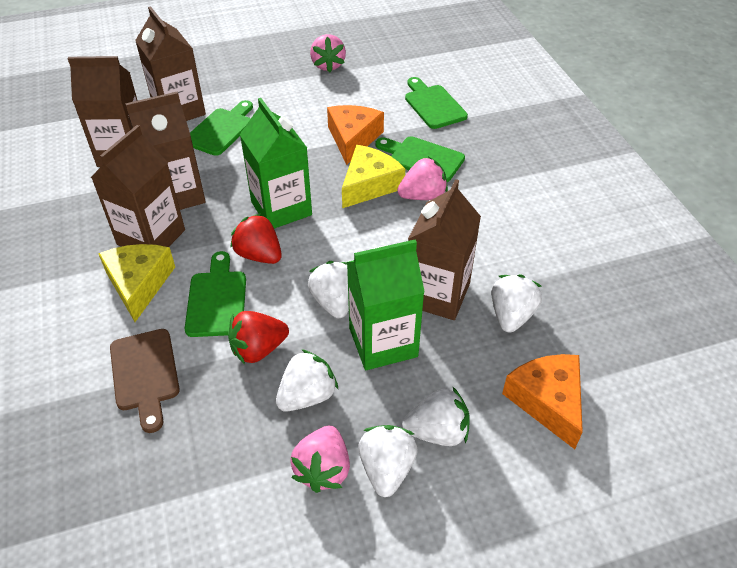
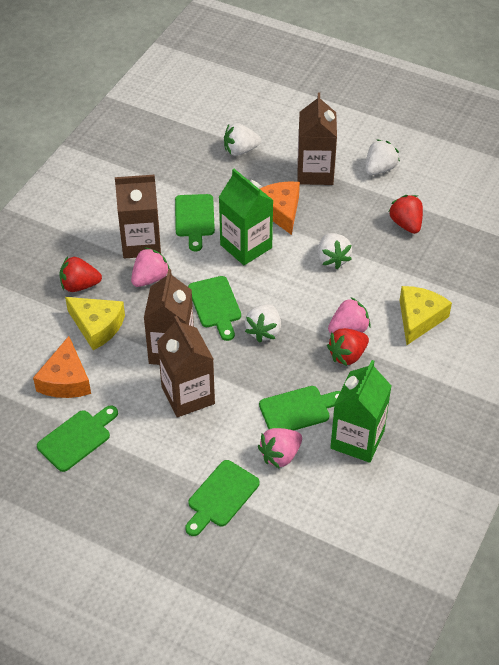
brown carton: 5 -> 4
brown cutting board: 1 -> 0
green cutting board: 4 -> 5
red strawberry: 2 -> 3
white strawberry: 5 -> 4

